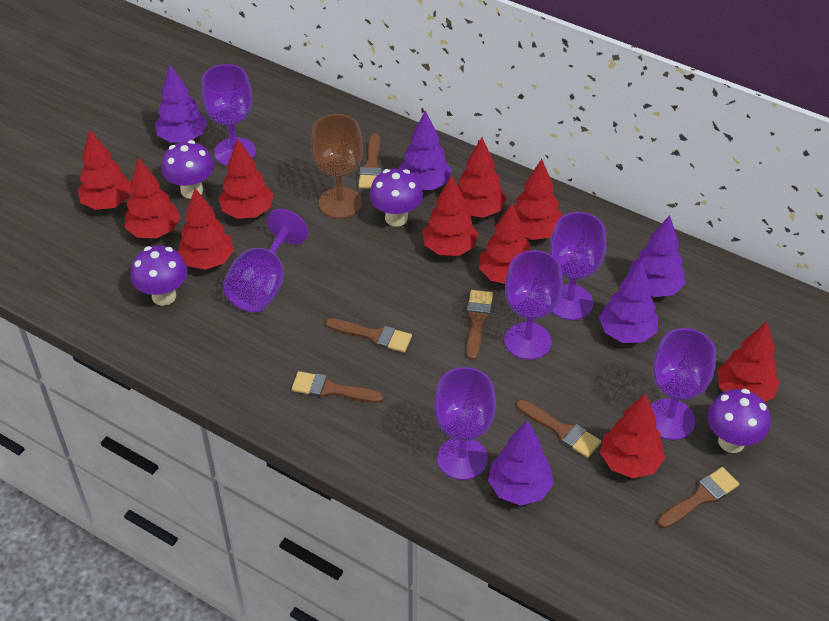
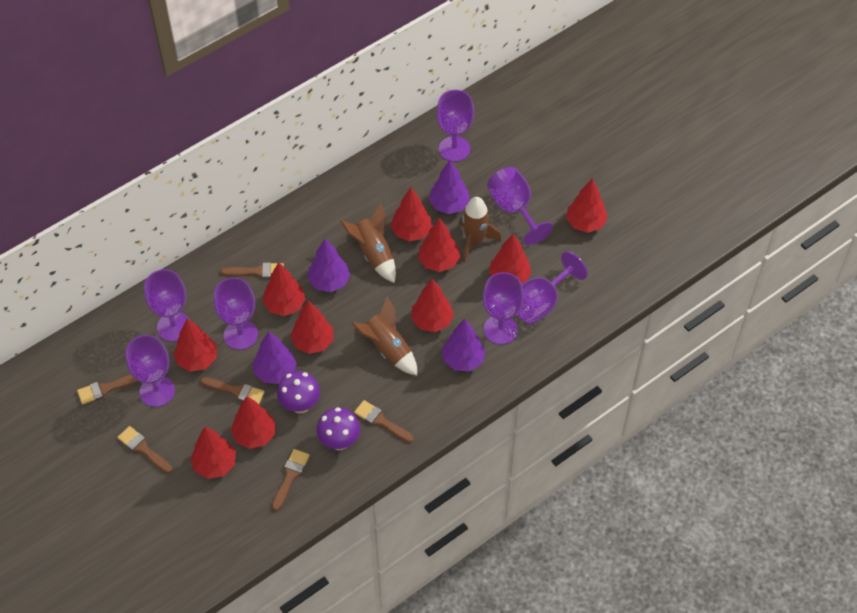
brown goblet: 1 -> 0
brown rocket: 0 -> 3
purple goblet: 6 -> 7
purple mushroom: 4 -> 2
purple tree: 5 -> 4

